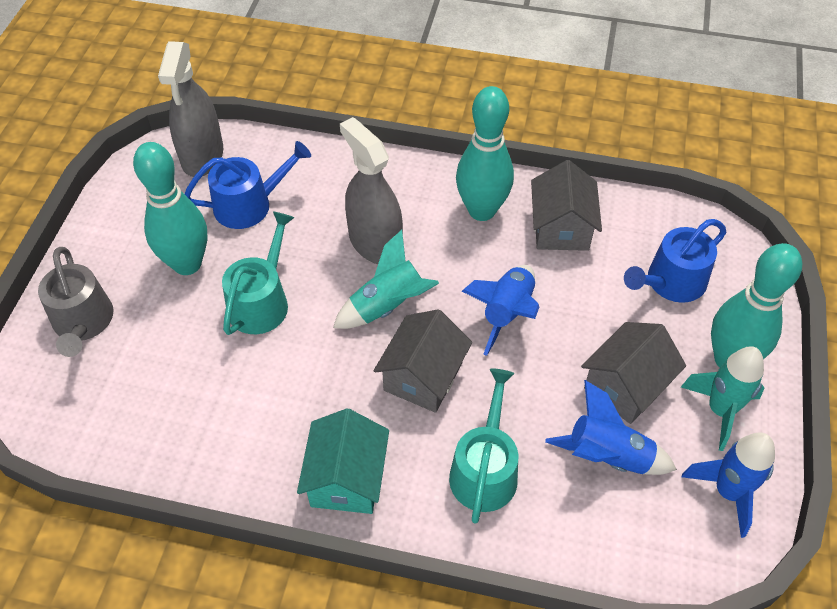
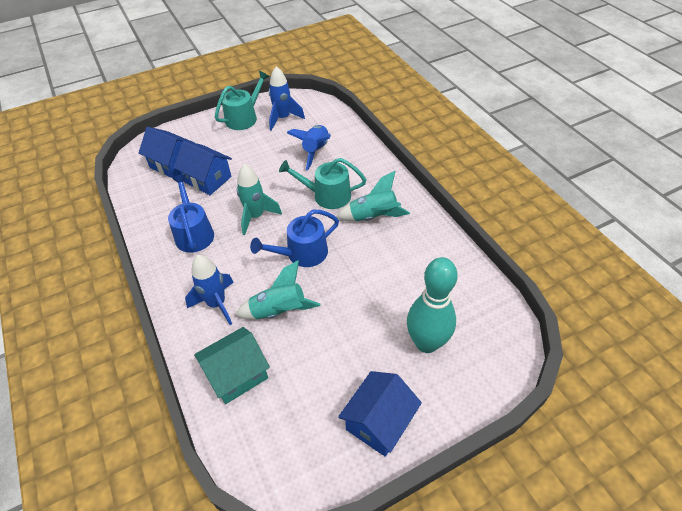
blue house: 0 -> 3
grey house: 3 -> 0
grey spray bottle: 2 -> 0
grey watering can: 1 -> 0
turquoise bowling pin: 3 -> 1
turquoise rocket: 2 -> 3

